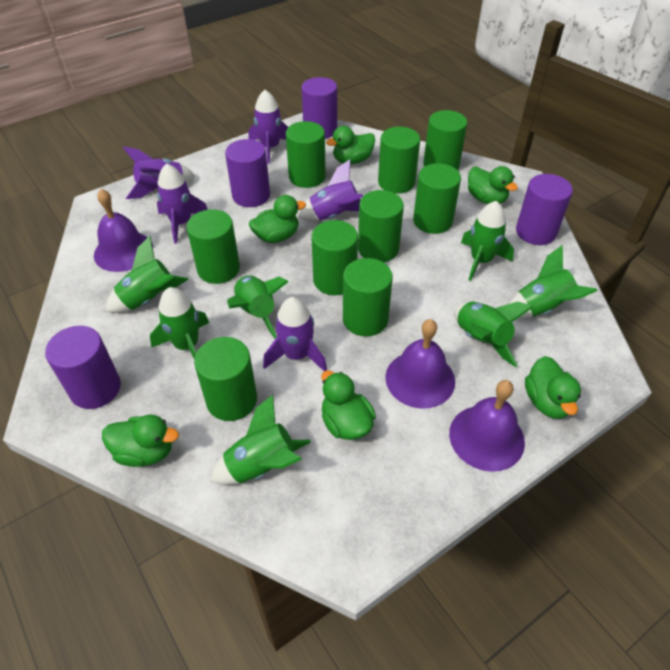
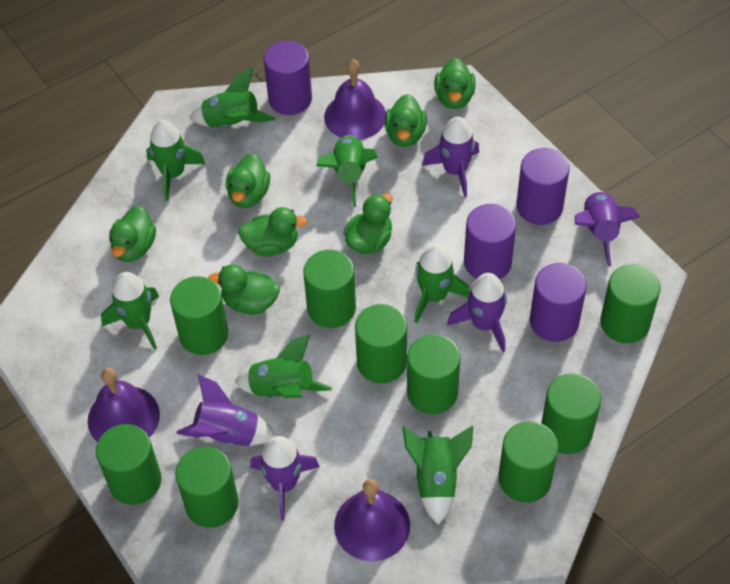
green duck: 6 -> 7

